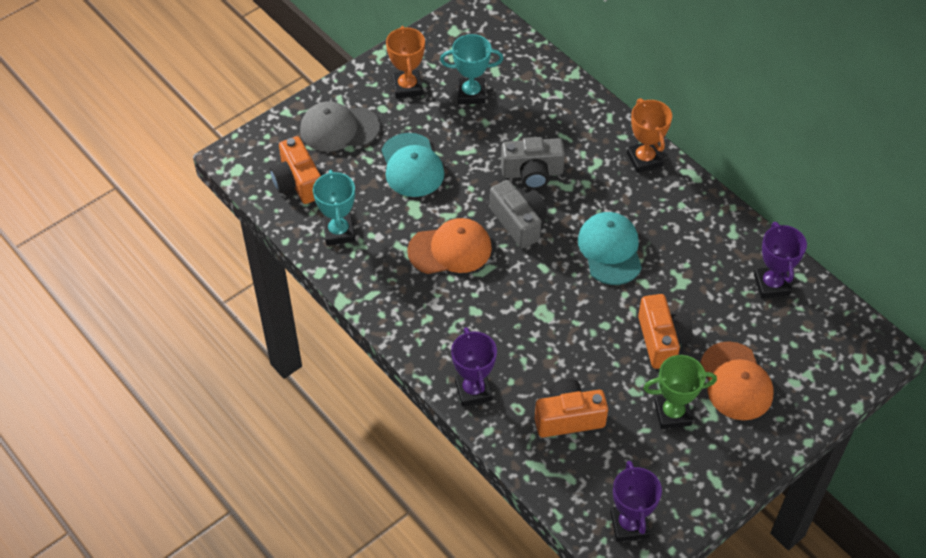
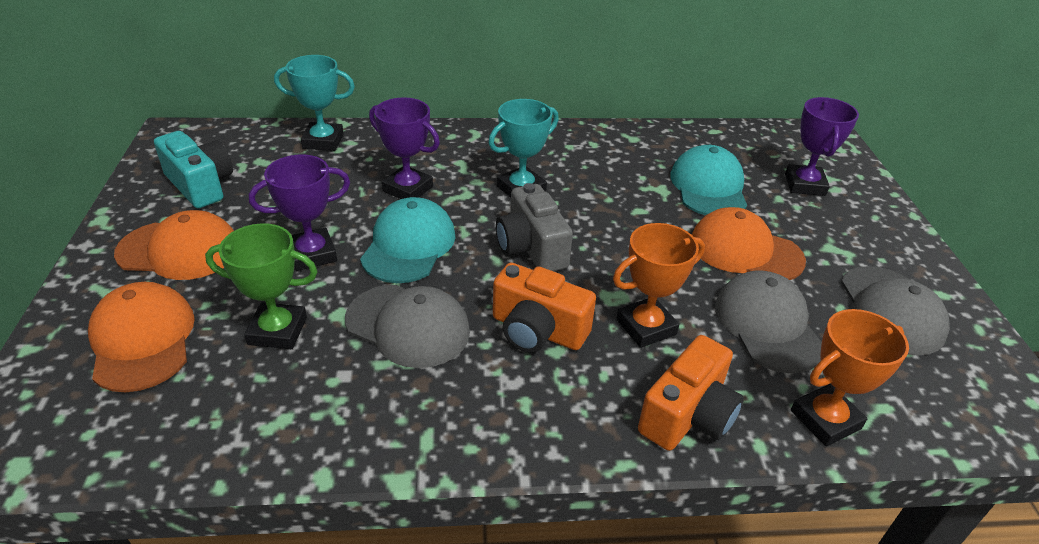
grey camera: 2 -> 1
grey cap: 1 -> 3
orange camera: 3 -> 2
orange cap: 2 -> 3
turquoise camera: 0 -> 1

